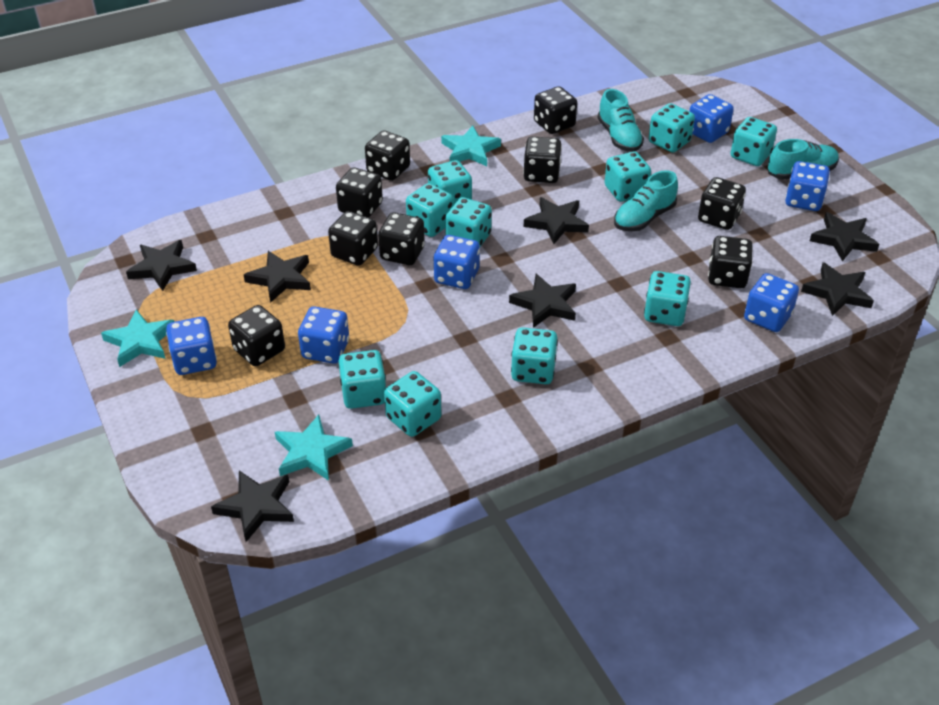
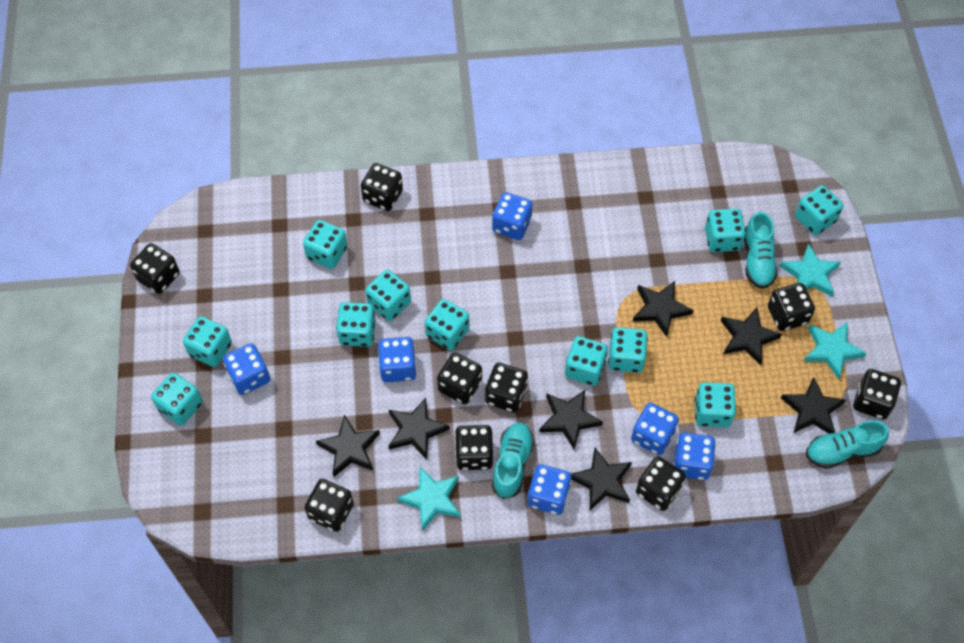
turquoise dice: 10 -> 11

